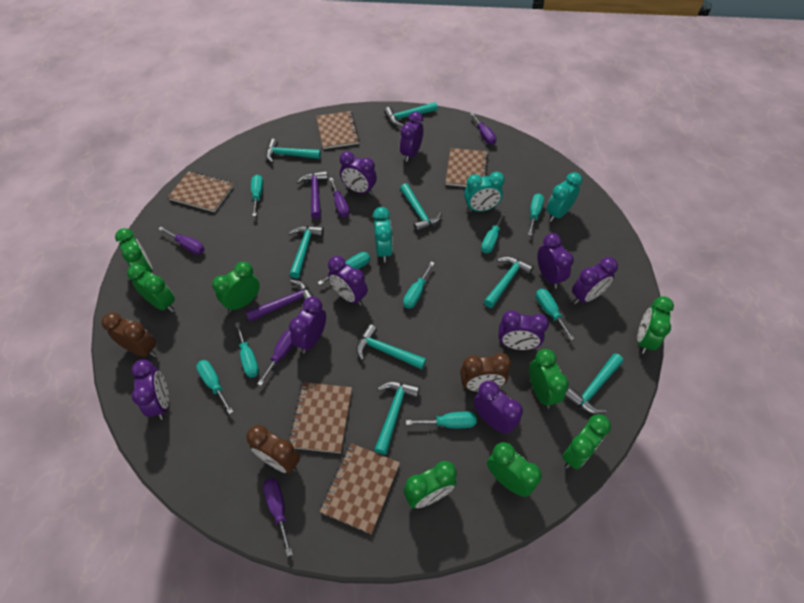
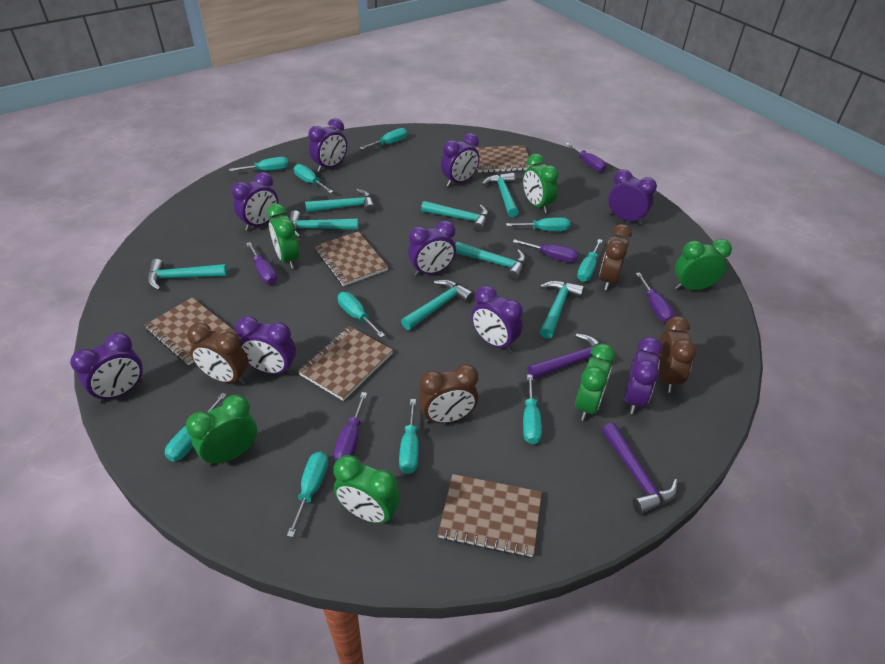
brown clock: 3 -> 4
green clock: 8 -> 6
turquoise clock: 3 -> 0
turquoise screwdriver: 9 -> 10

